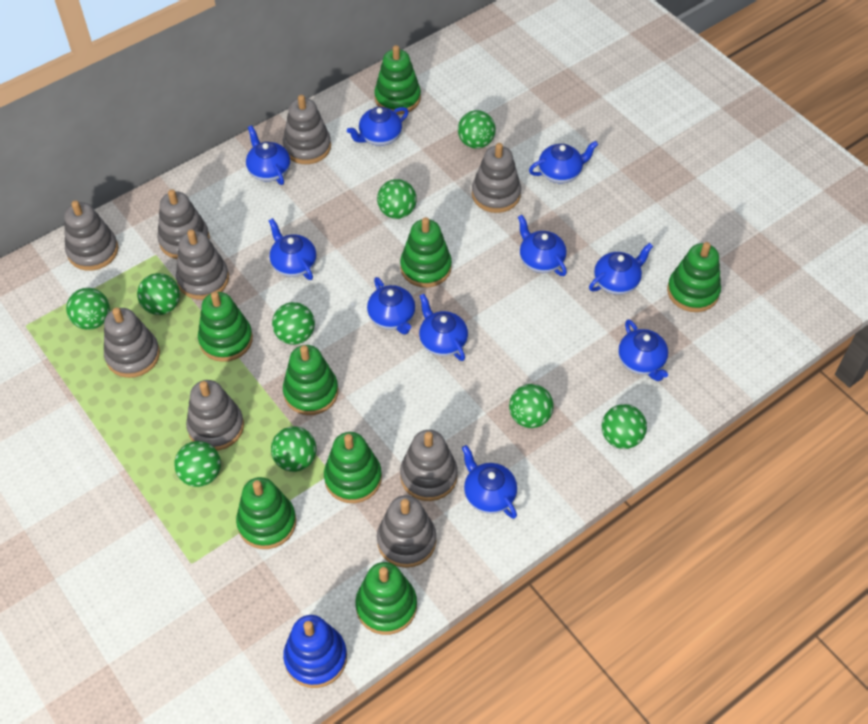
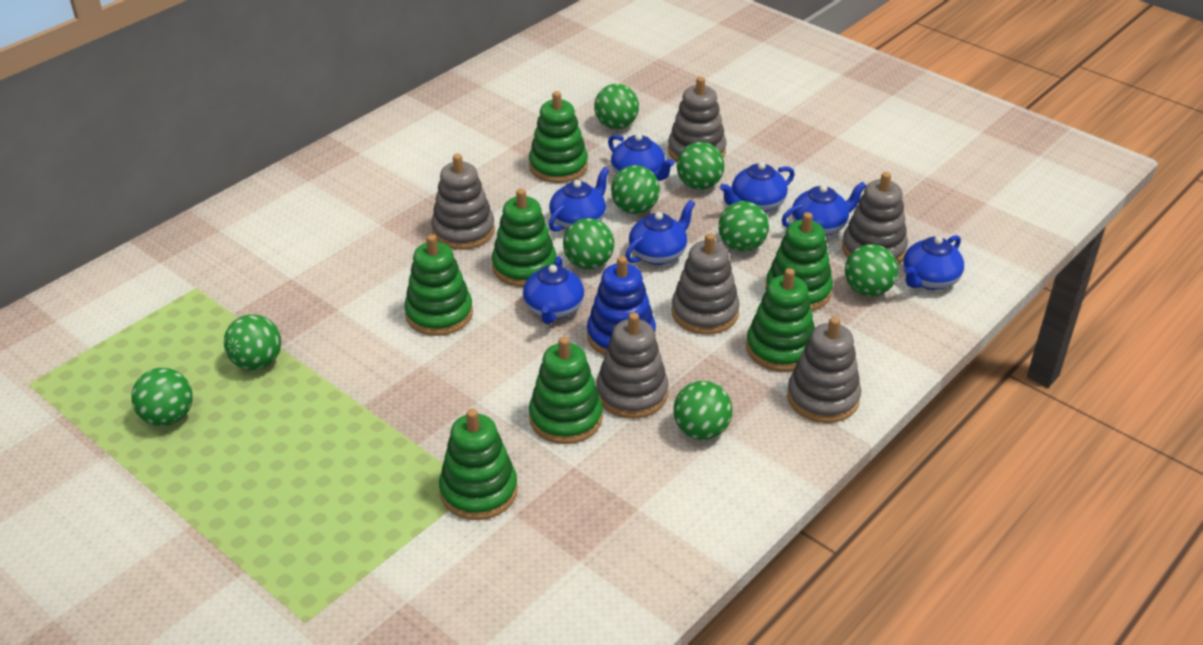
blue teapot: 10 -> 7
green stacking toy: 8 -> 7
grey stacking toy: 9 -> 6

